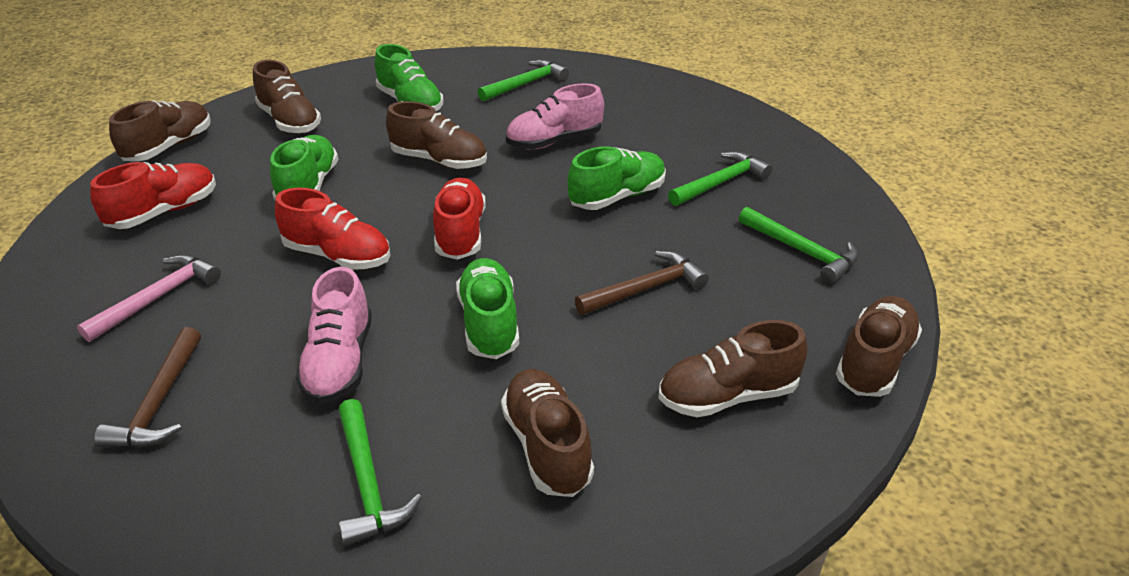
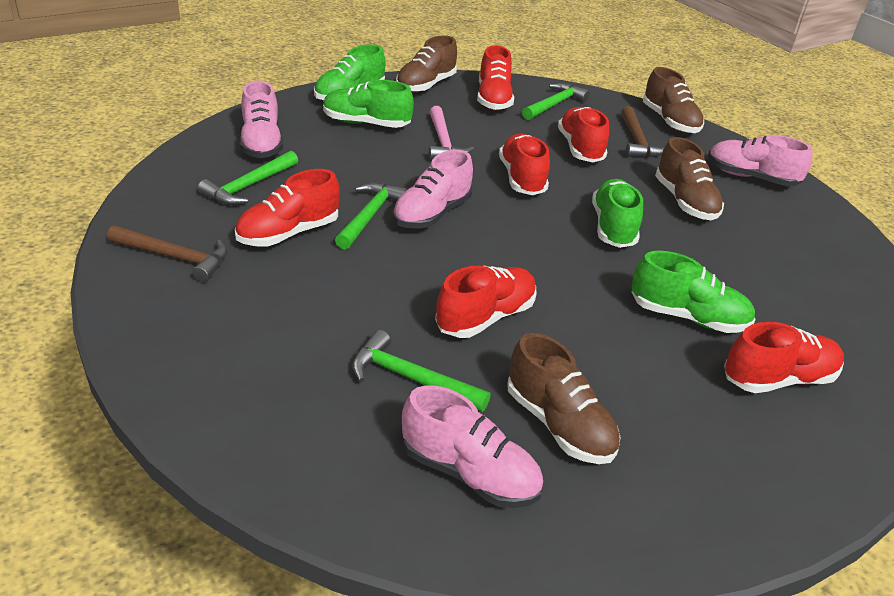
brown shoe: 6 -> 4
pink shoe: 2 -> 4
red shoe: 3 -> 6

